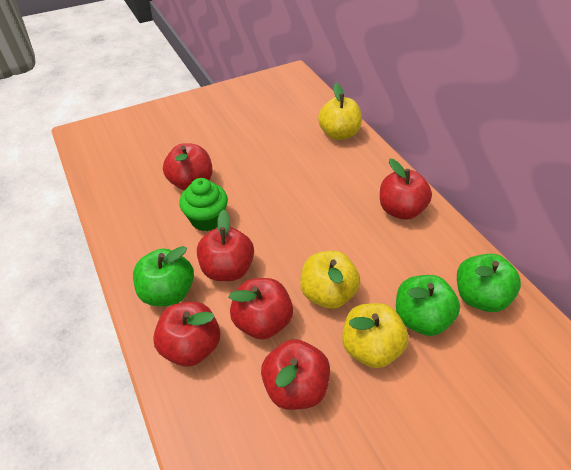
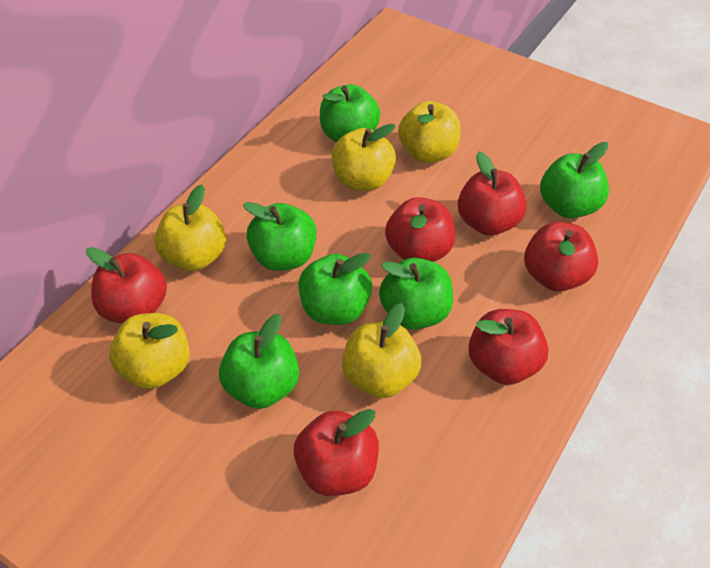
green apple: 3 -> 6
green cupcake: 1 -> 0
yellow apple: 3 -> 5

